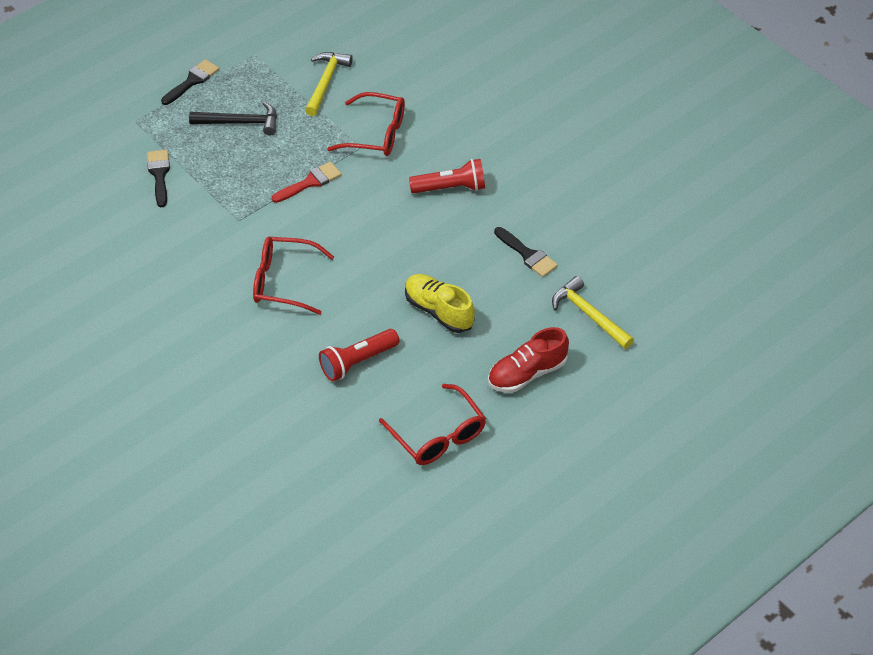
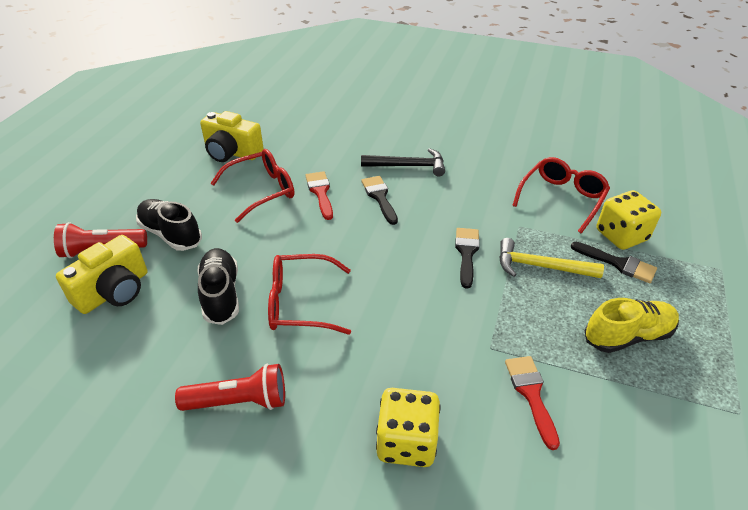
black shoe: 0 -> 2
red brush: 1 -> 2
red shoe: 1 -> 0
yellow camera: 0 -> 2
yellow dice: 0 -> 2
yellow hammer: 2 -> 1

